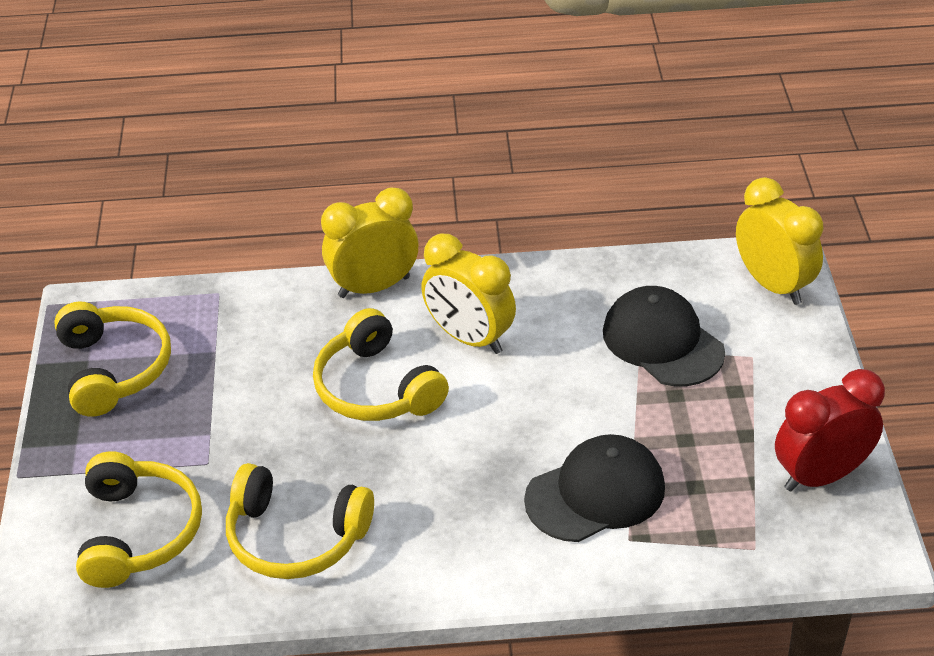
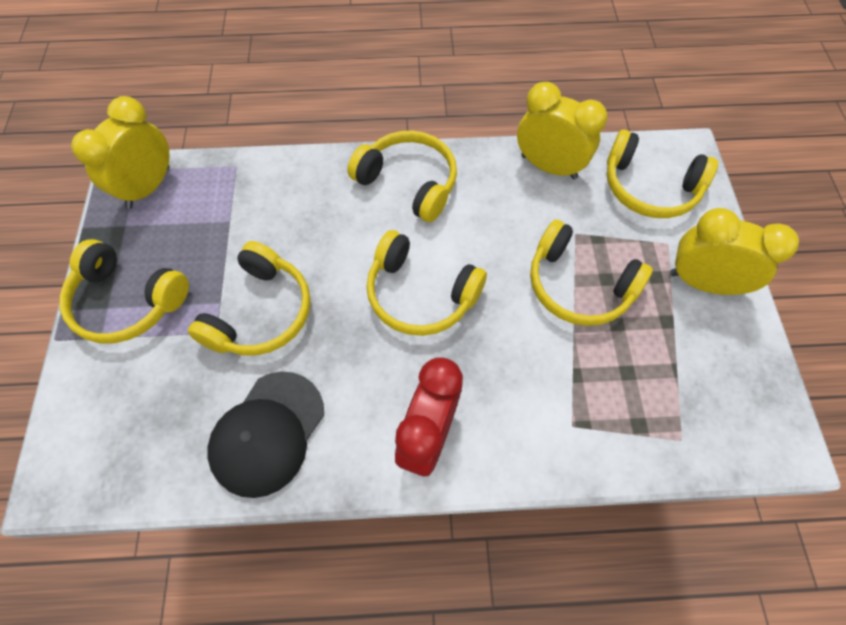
black cap: 2 -> 1
yellow headphones: 4 -> 6

